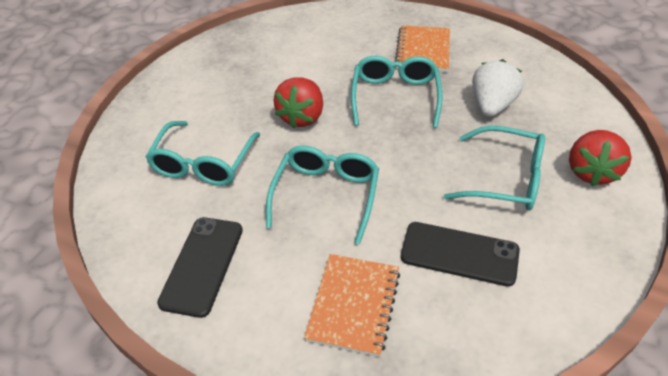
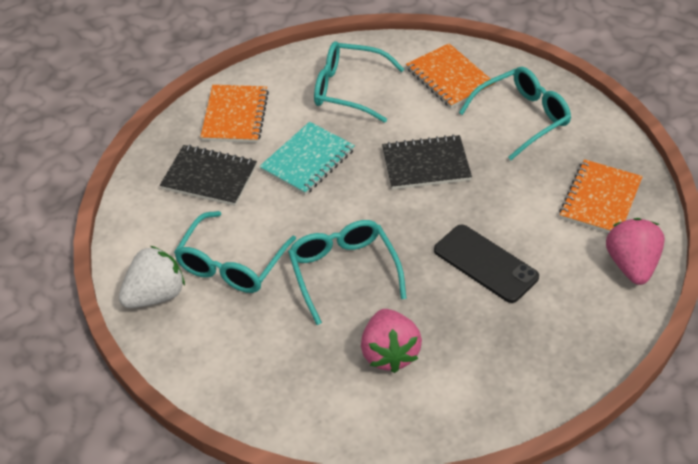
black notebook: 0 -> 2
black phone: 2 -> 1
orange notebook: 2 -> 3
pink strawberry: 0 -> 2
red strawberry: 2 -> 0
turquoise notebook: 0 -> 1

